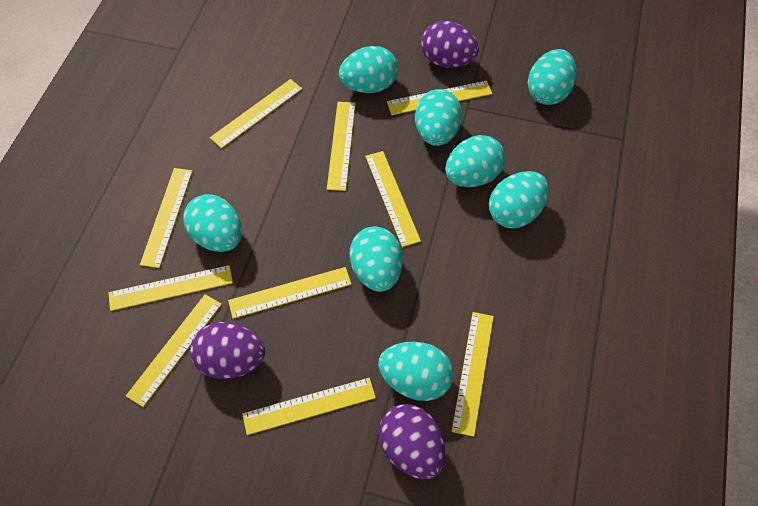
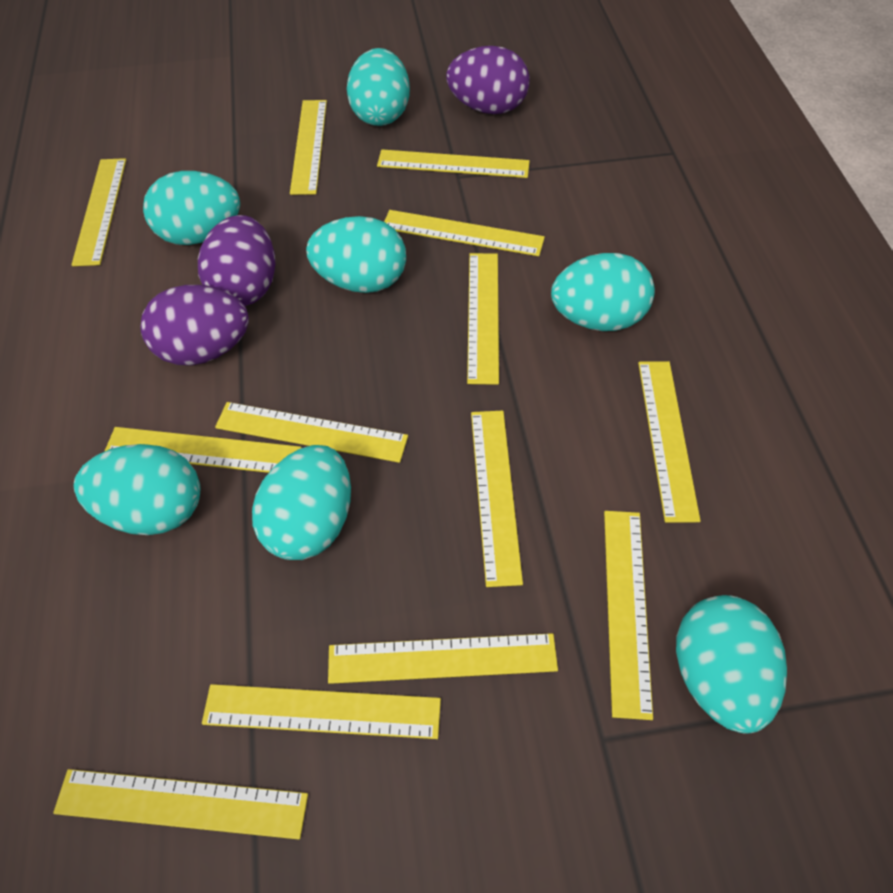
turquoise egg: 8 -> 7
yellow ruler: 10 -> 13

